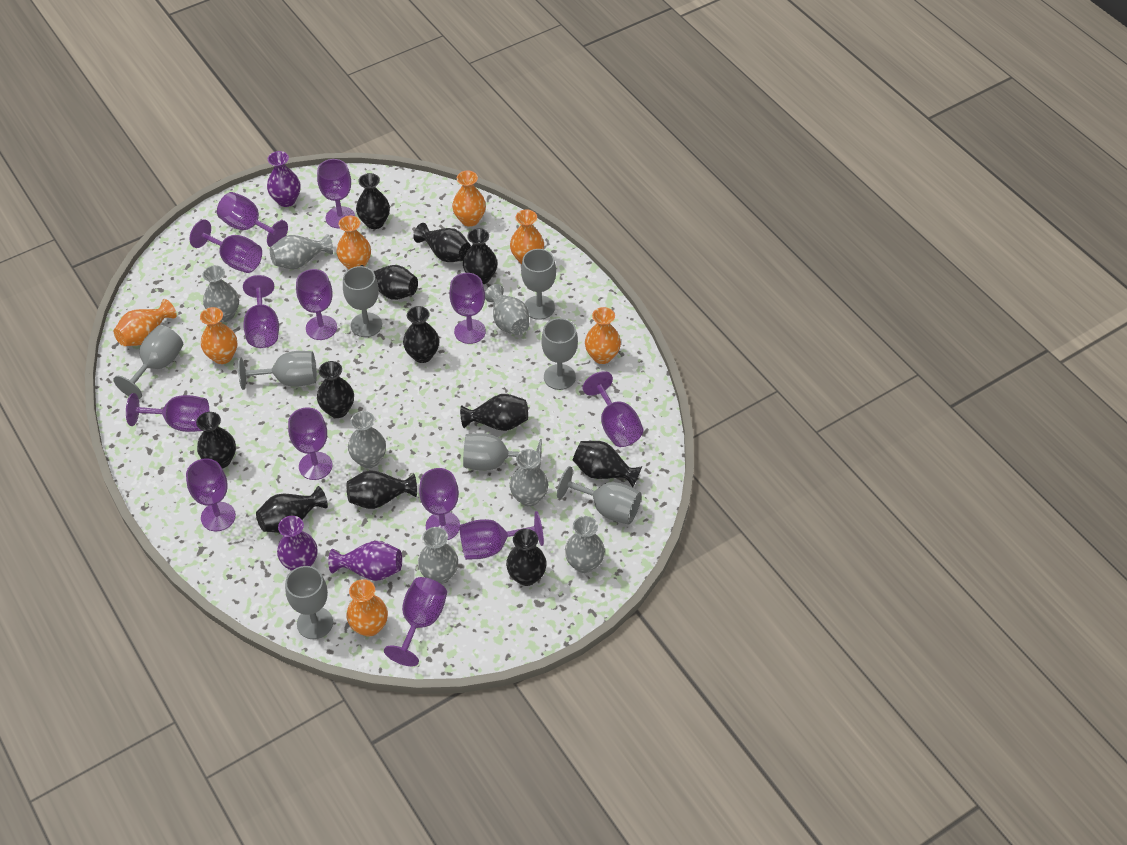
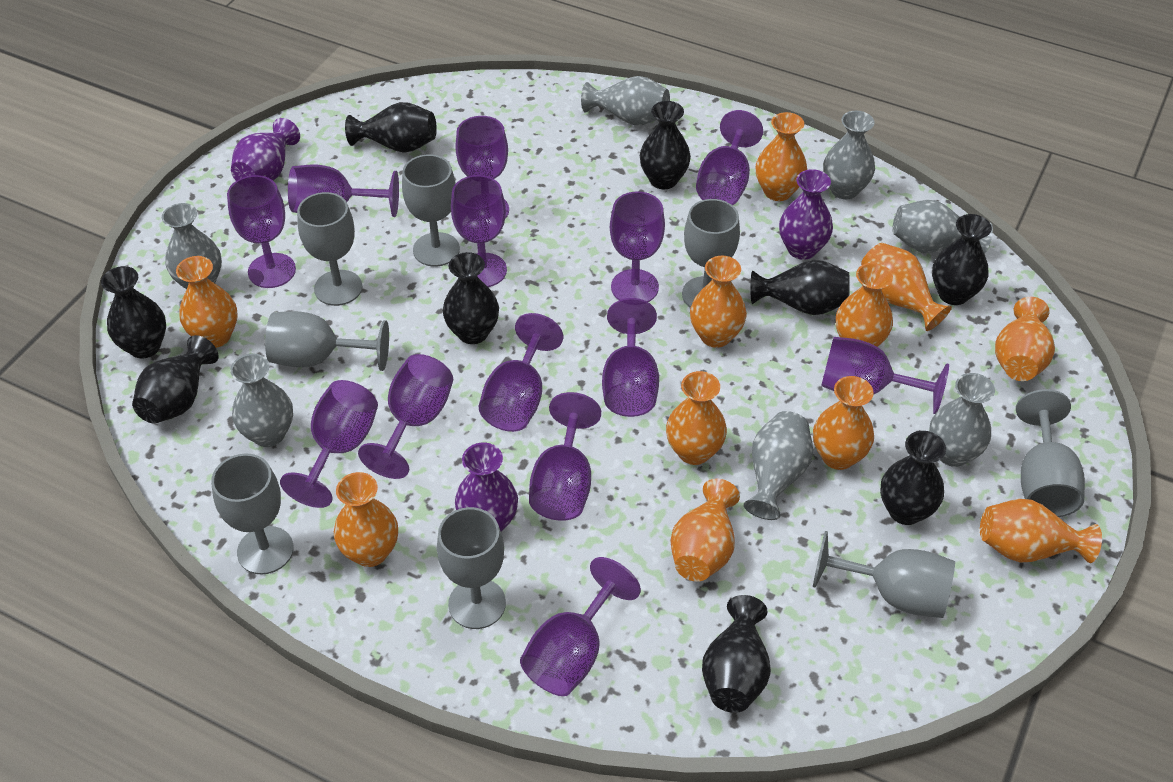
black vase: 12 -> 9
orange vase: 7 -> 11

